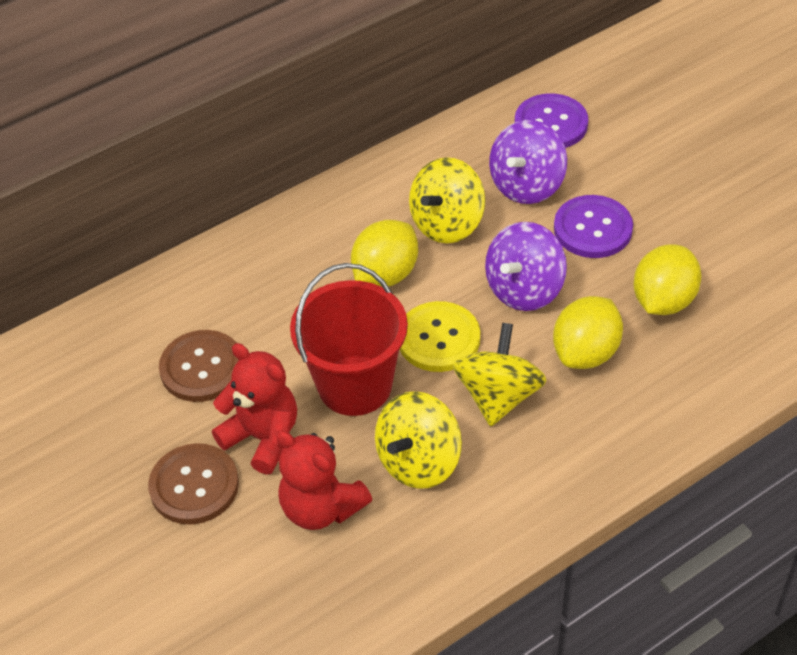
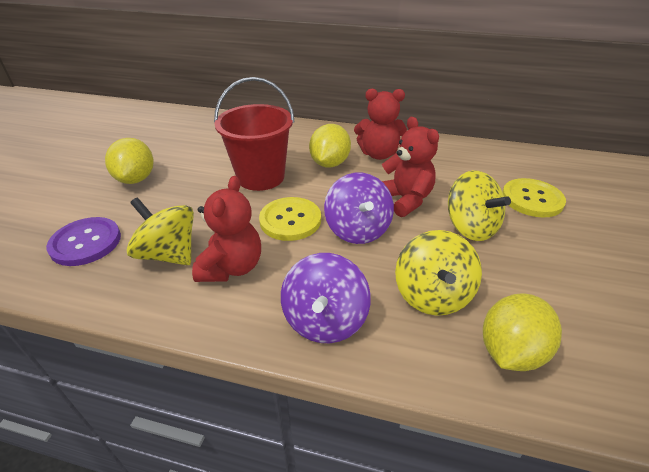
brown button: 2 -> 0
purple button: 2 -> 1
red teddy bear: 2 -> 3
yellow button: 1 -> 2

